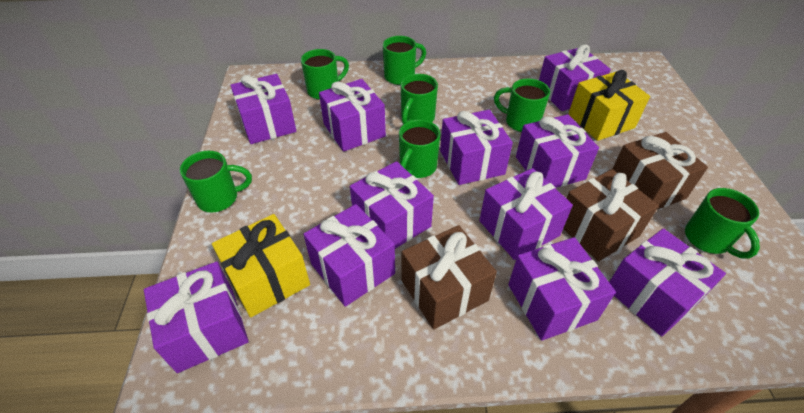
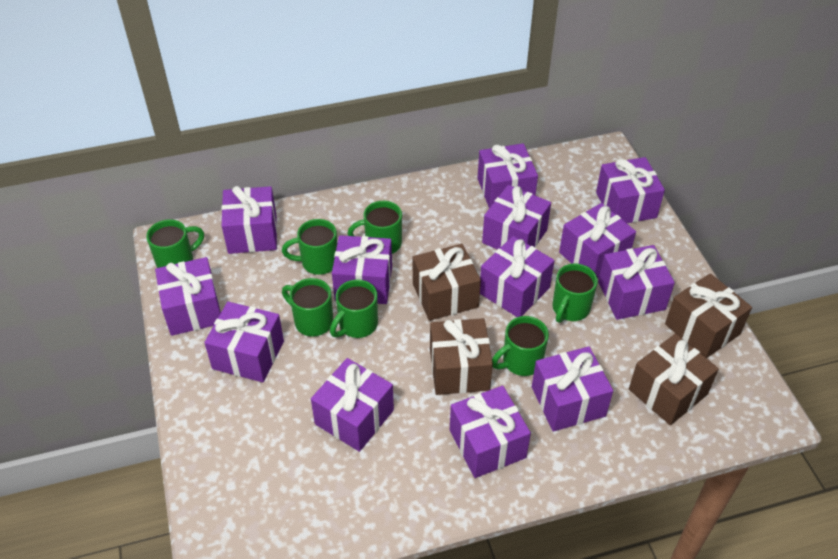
brown gift: 3 -> 4
purple gift: 11 -> 13
yellow gift: 2 -> 0

